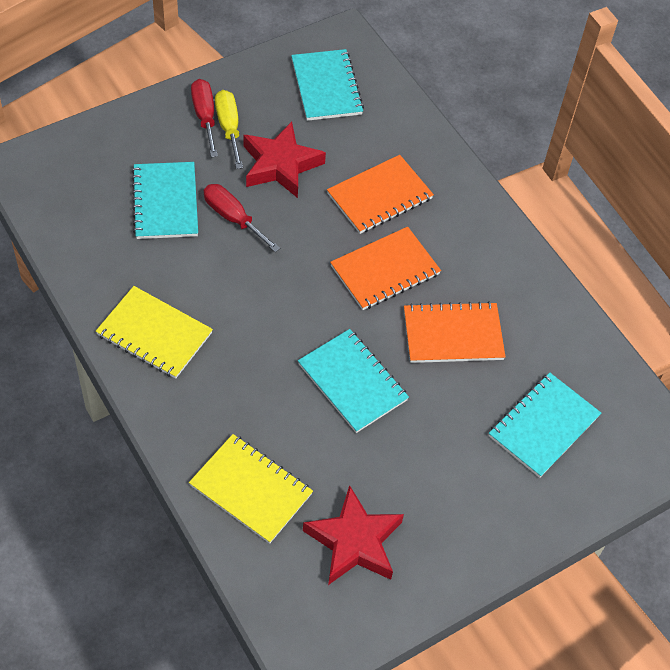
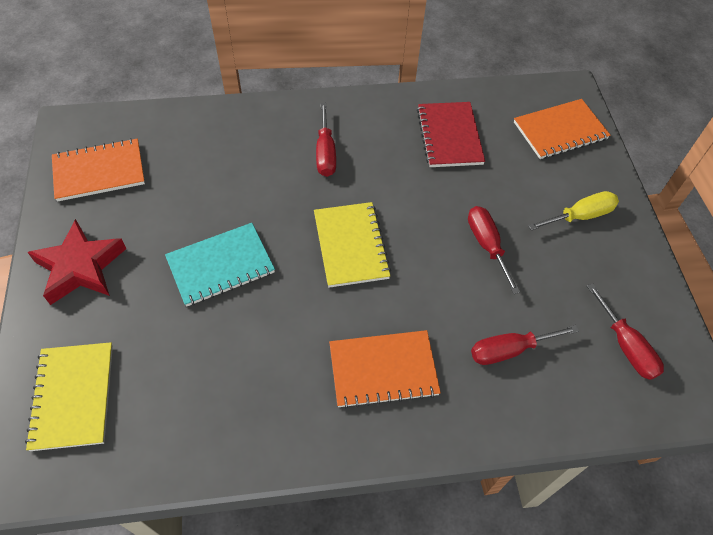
red notebook: 0 -> 1
red screwdriver: 2 -> 4
red star: 2 -> 1
turquoise notebook: 4 -> 1

